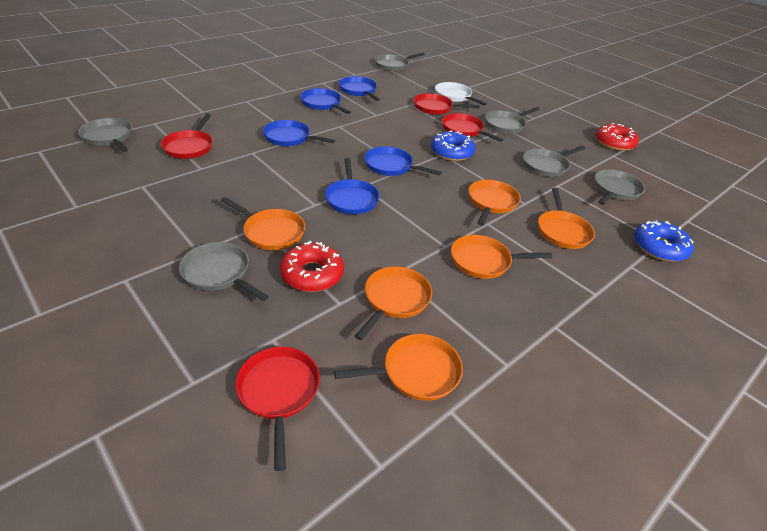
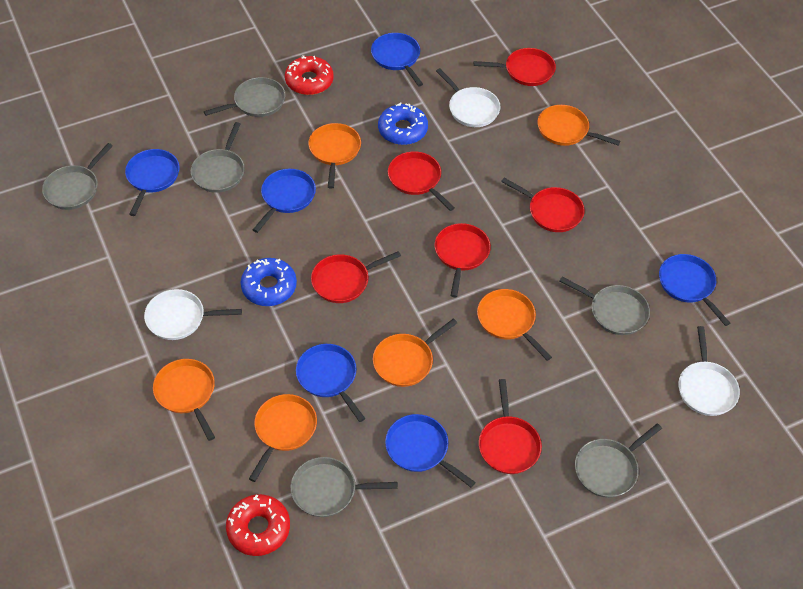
blue pan: 5 -> 6
red pan: 4 -> 6
white pan: 1 -> 3

